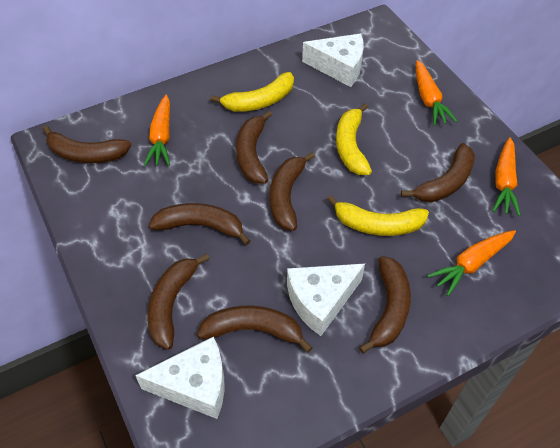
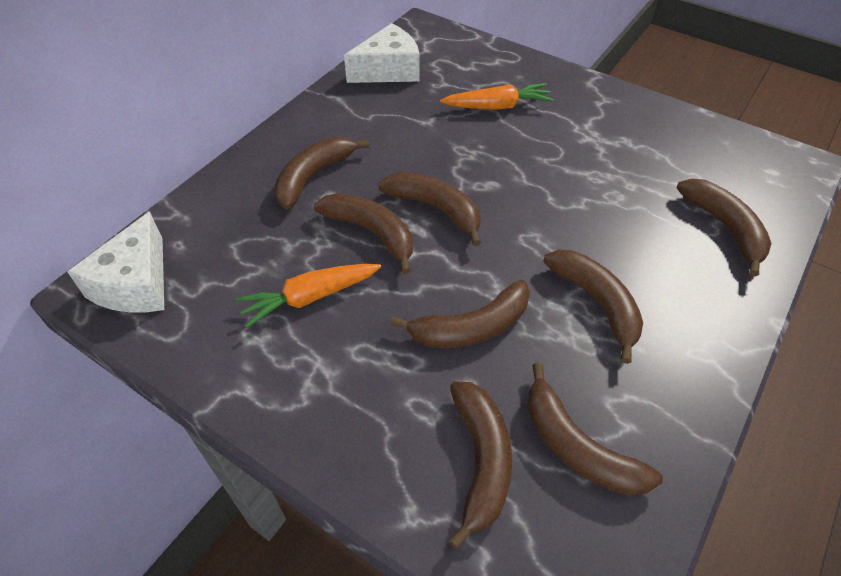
orange carrot: 4 -> 2
white cheese: 3 -> 2
yellow banana: 3 -> 0

